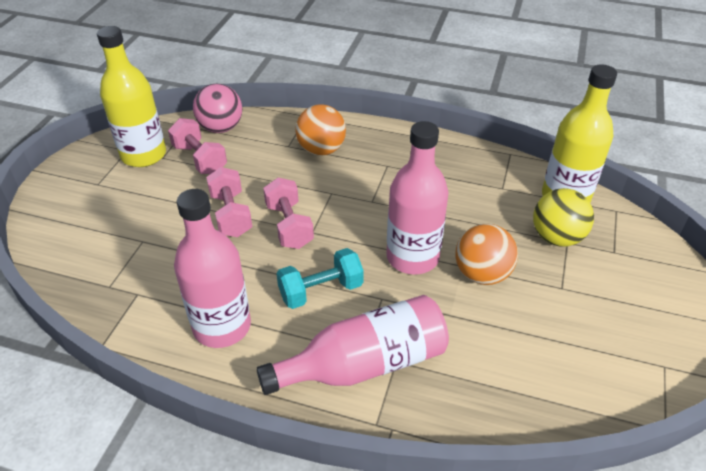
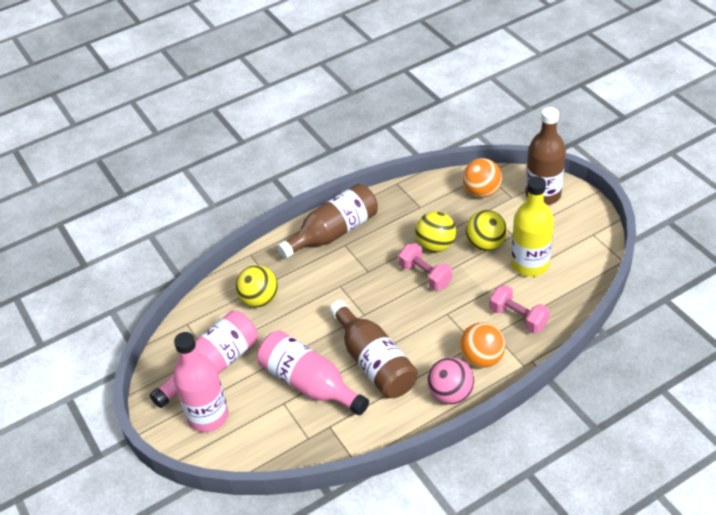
brown bottle: 0 -> 3
pink dumbbell: 3 -> 2
turquoise dumbbell: 1 -> 0
yellow ball: 1 -> 3
yellow bottle: 2 -> 1

